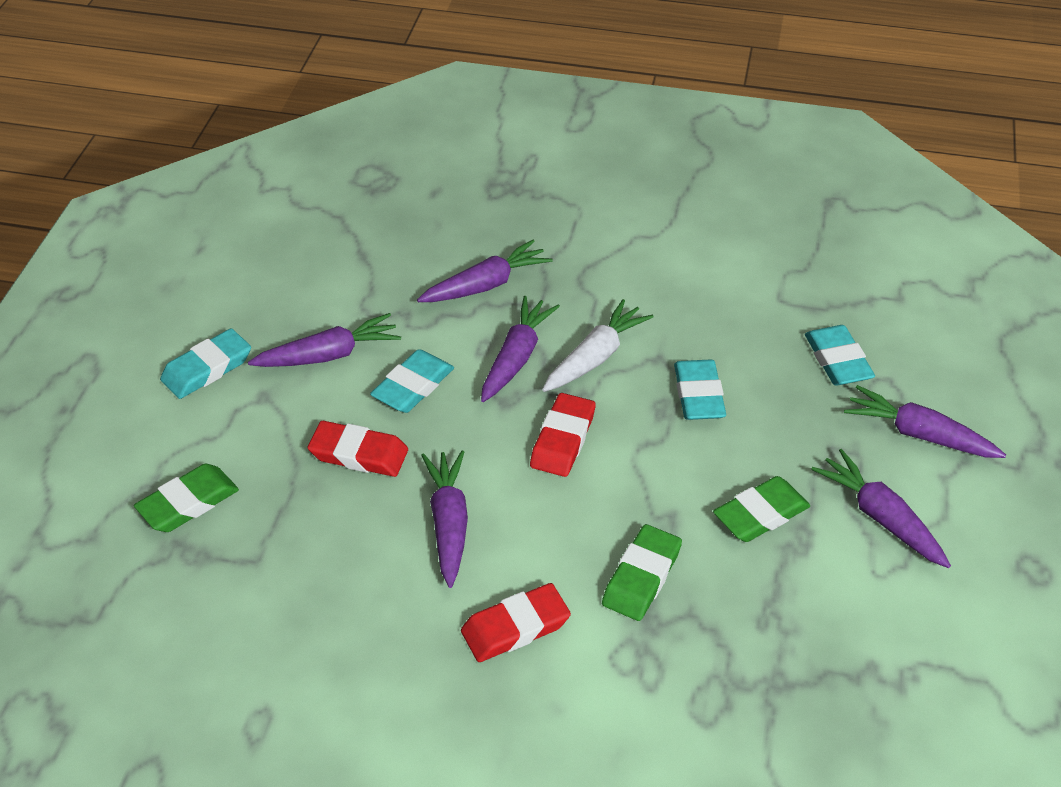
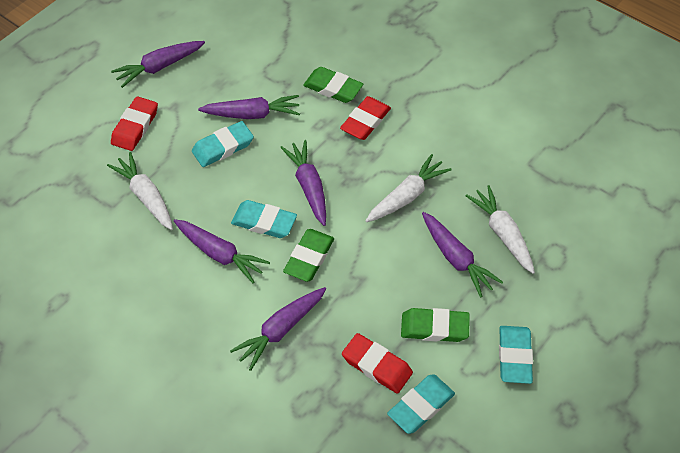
white carrot: 1 -> 3

